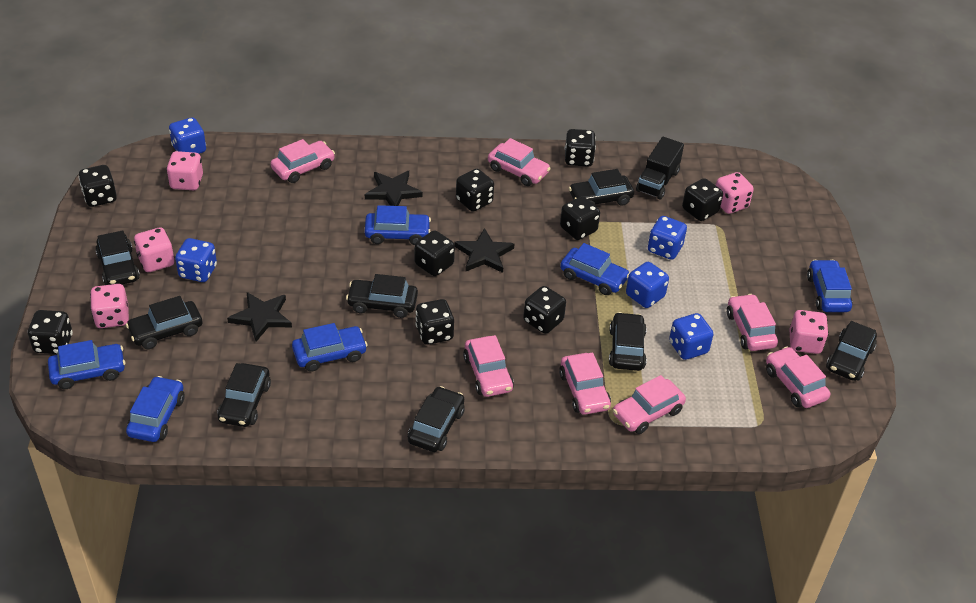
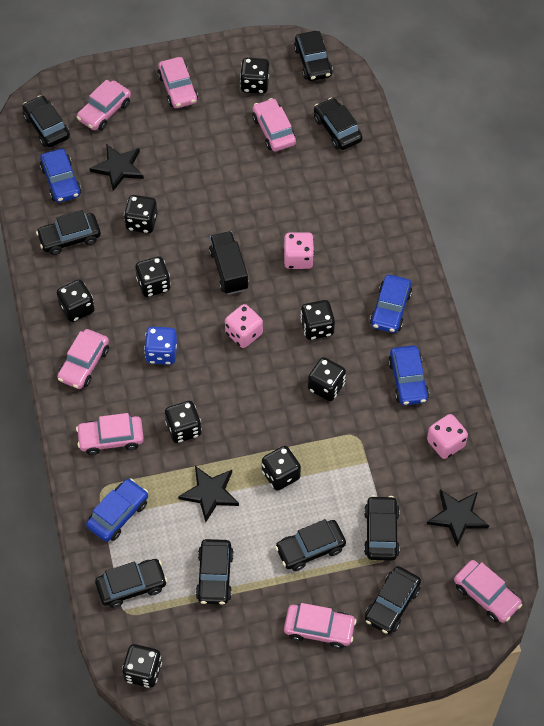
black car: 8 -> 9
blue car: 6 -> 4
blue dice: 5 -> 1
pink dice: 5 -> 3

